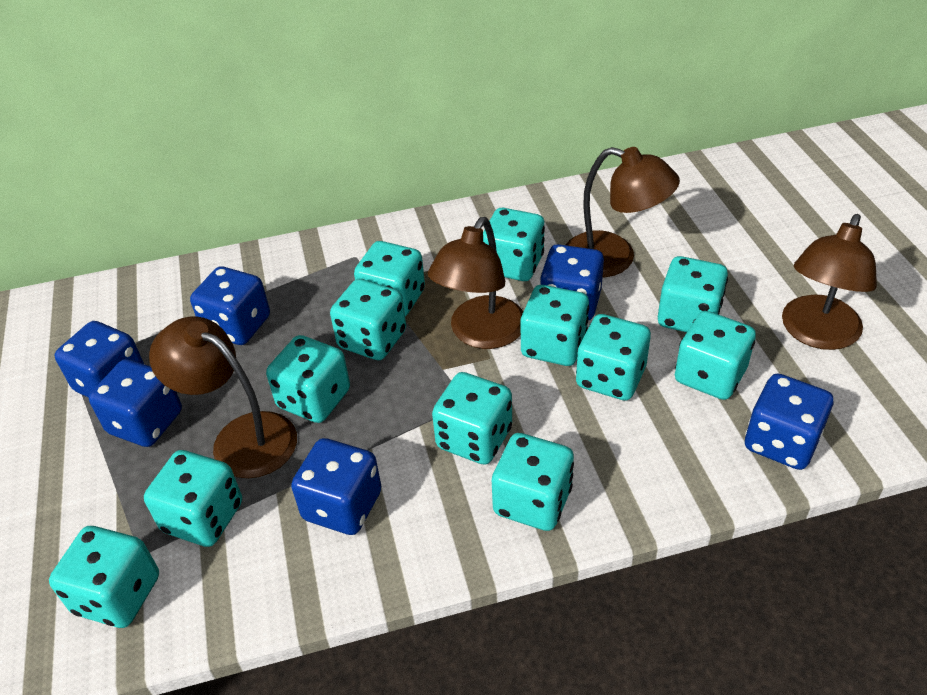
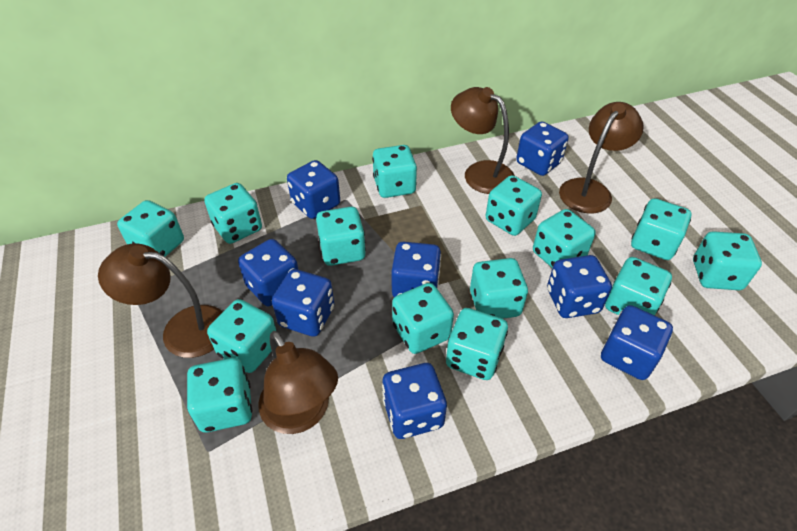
blue dice: 6 -> 8
turquoise dice: 12 -> 14

